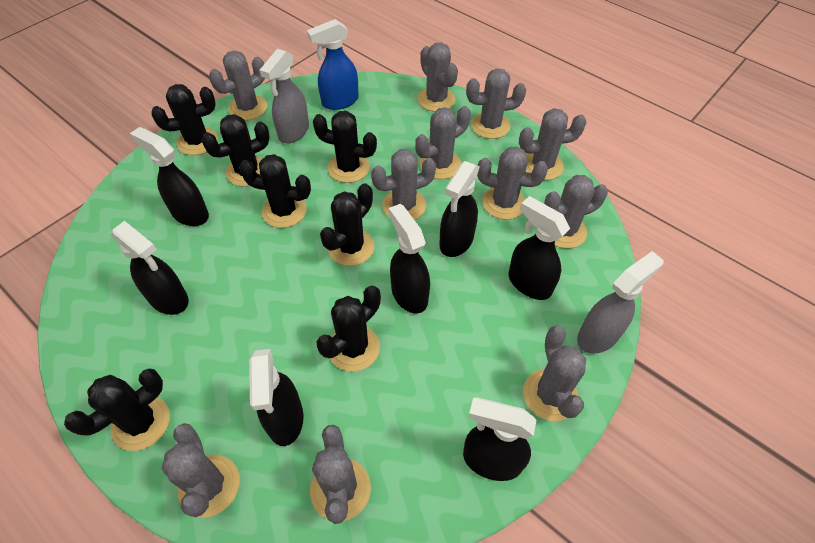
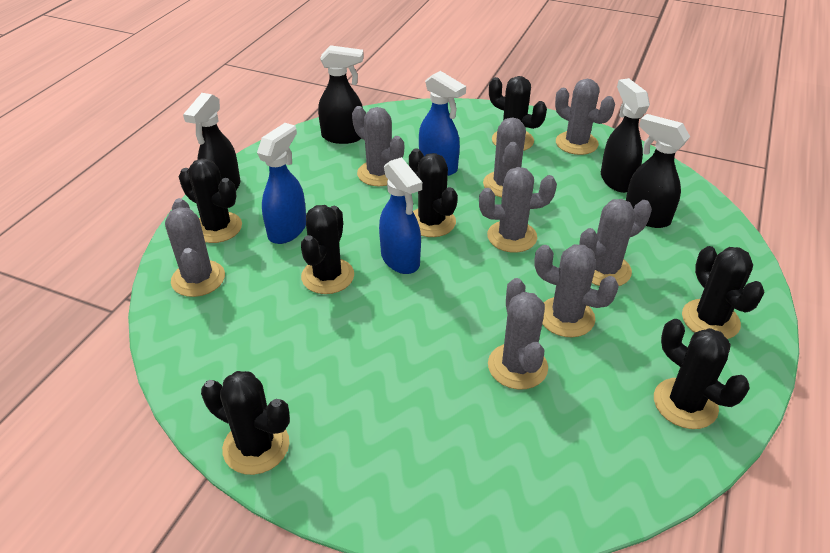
black spray bottle: 7 -> 4
blue spray bottle: 1 -> 3
grey cactus: 11 -> 8
grey spray bottle: 2 -> 0

